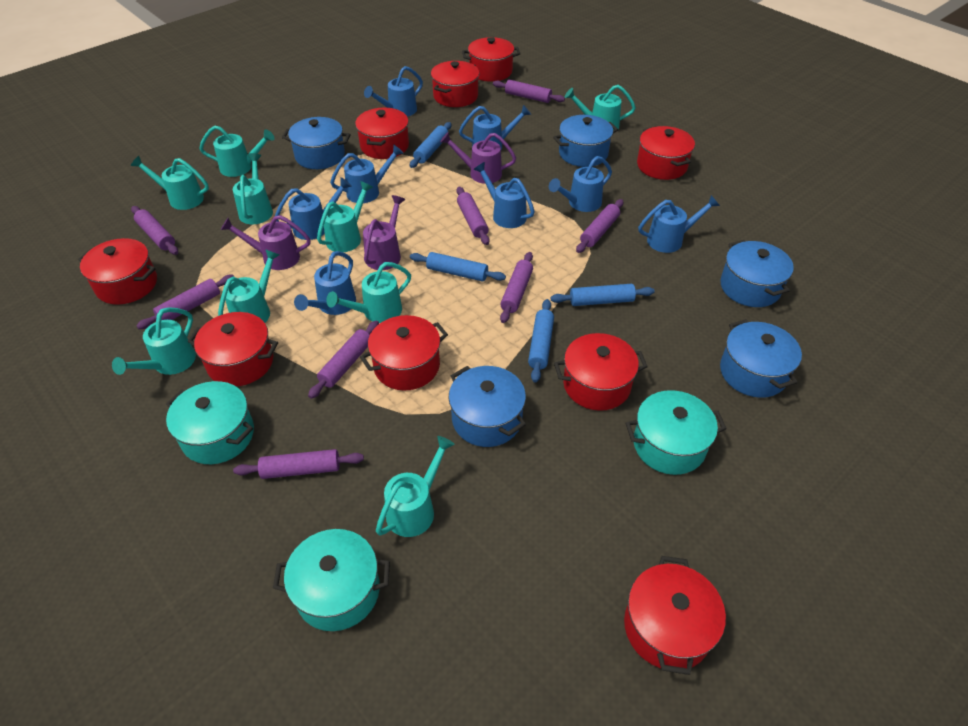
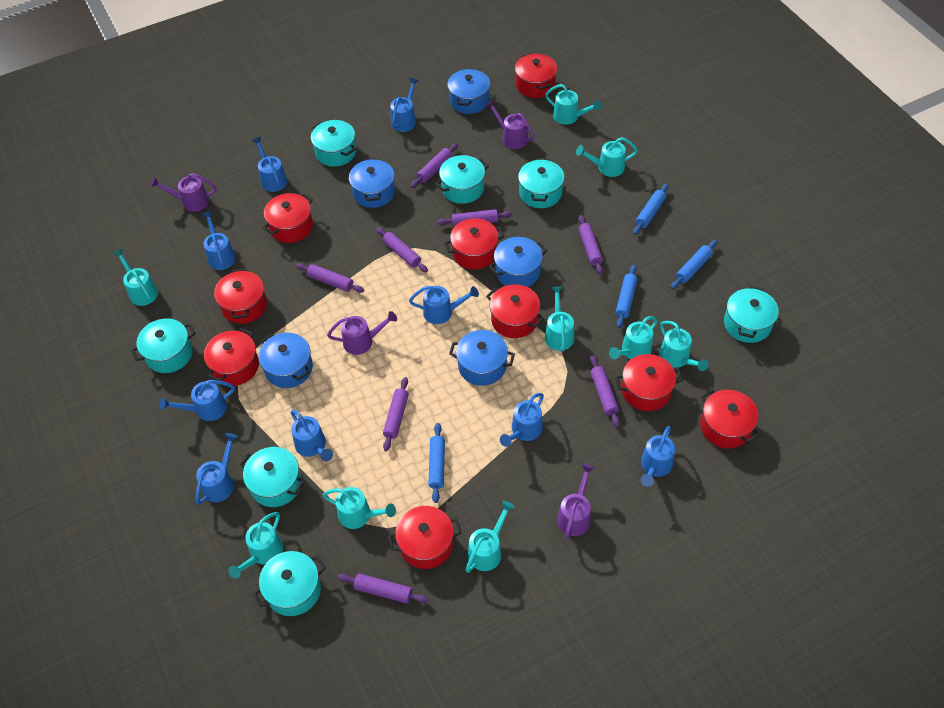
blue watering can: 8 -> 9
purple watering can: 3 -> 4
turquoise pot: 3 -> 7

